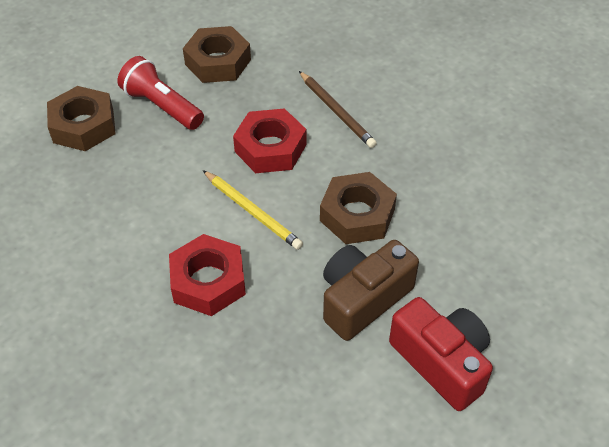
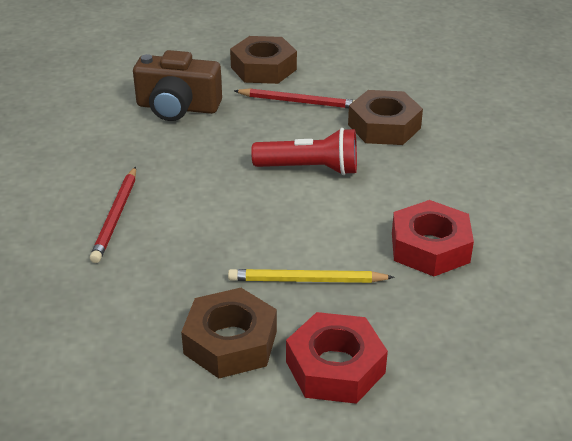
brown pencil: 1 -> 0
red camera: 1 -> 0
red pencil: 0 -> 2

